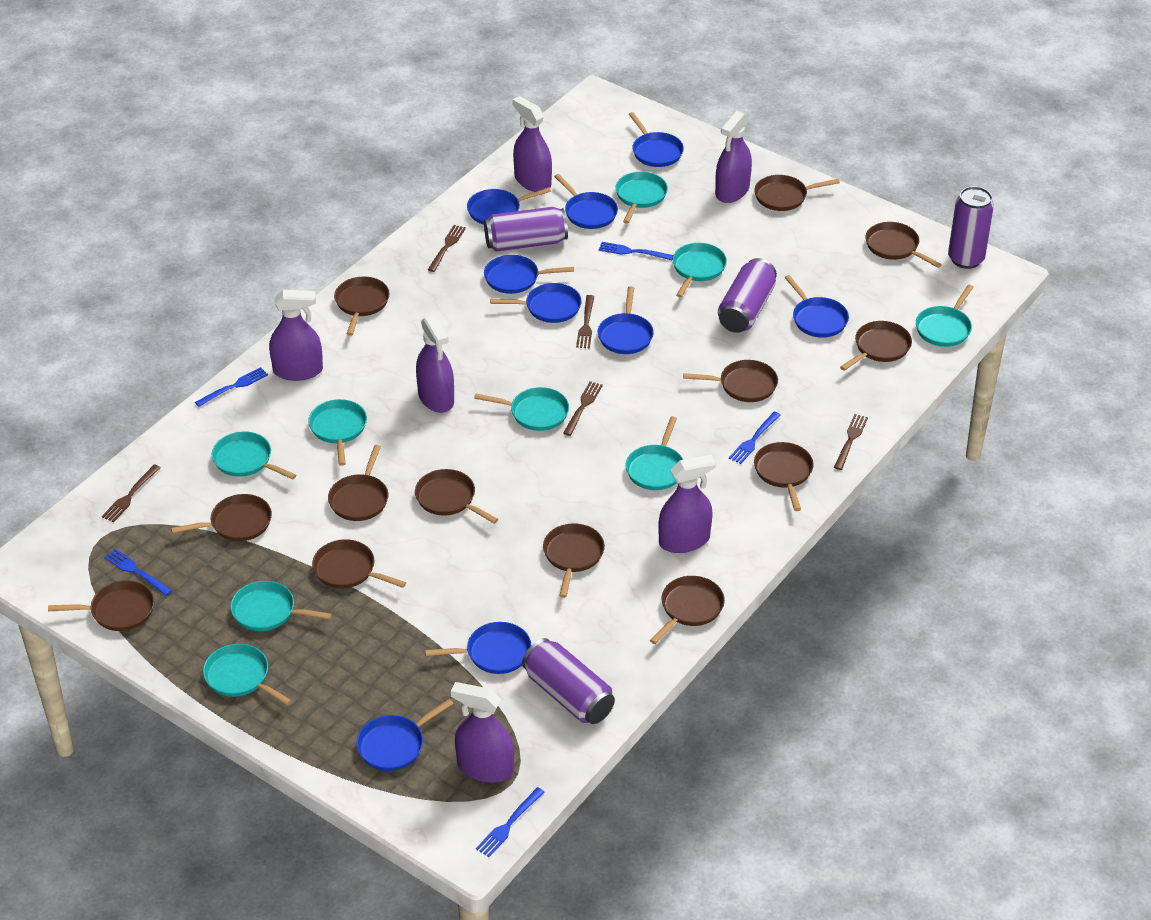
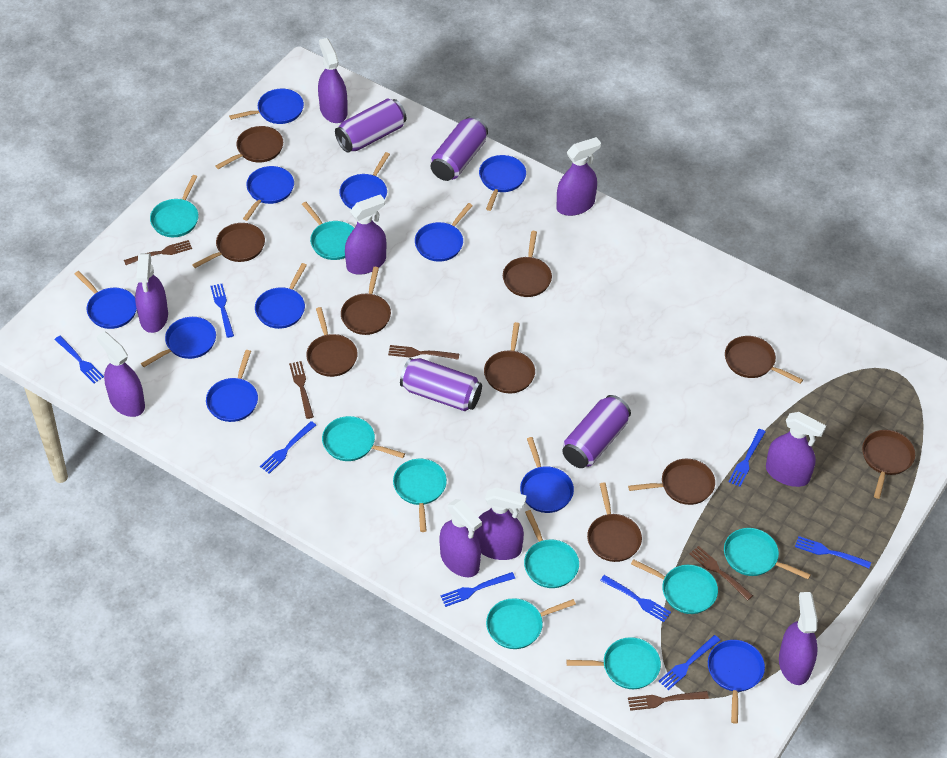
blue fork: 5 -> 8
blue pan: 9 -> 11
brown pan: 13 -> 10
purple spray bottle: 6 -> 9

